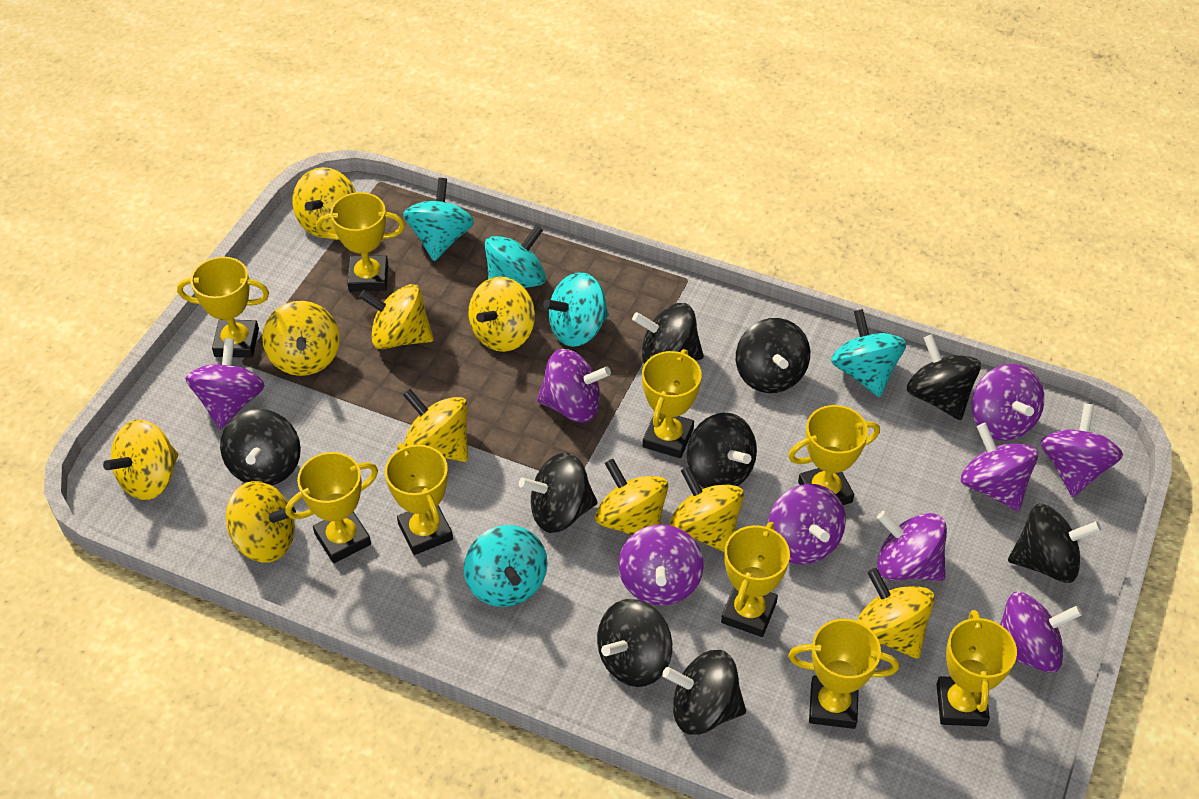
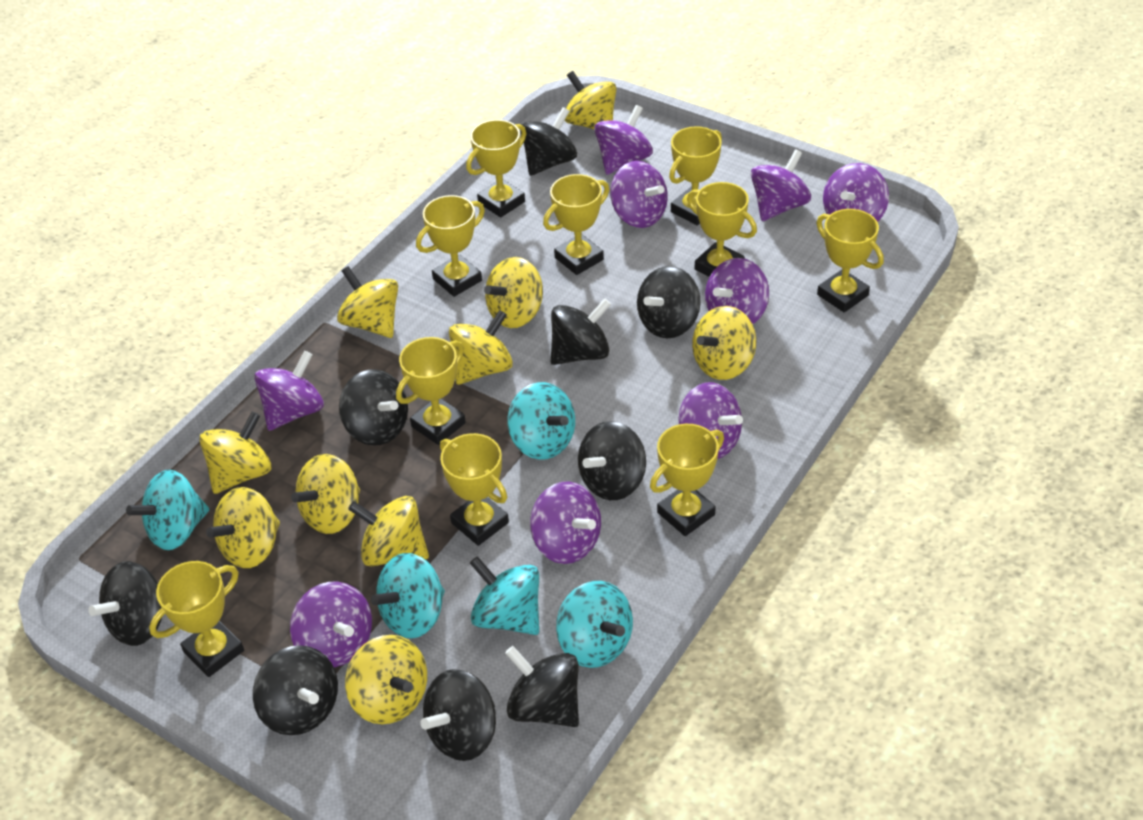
yellow trophy: 9 -> 10

